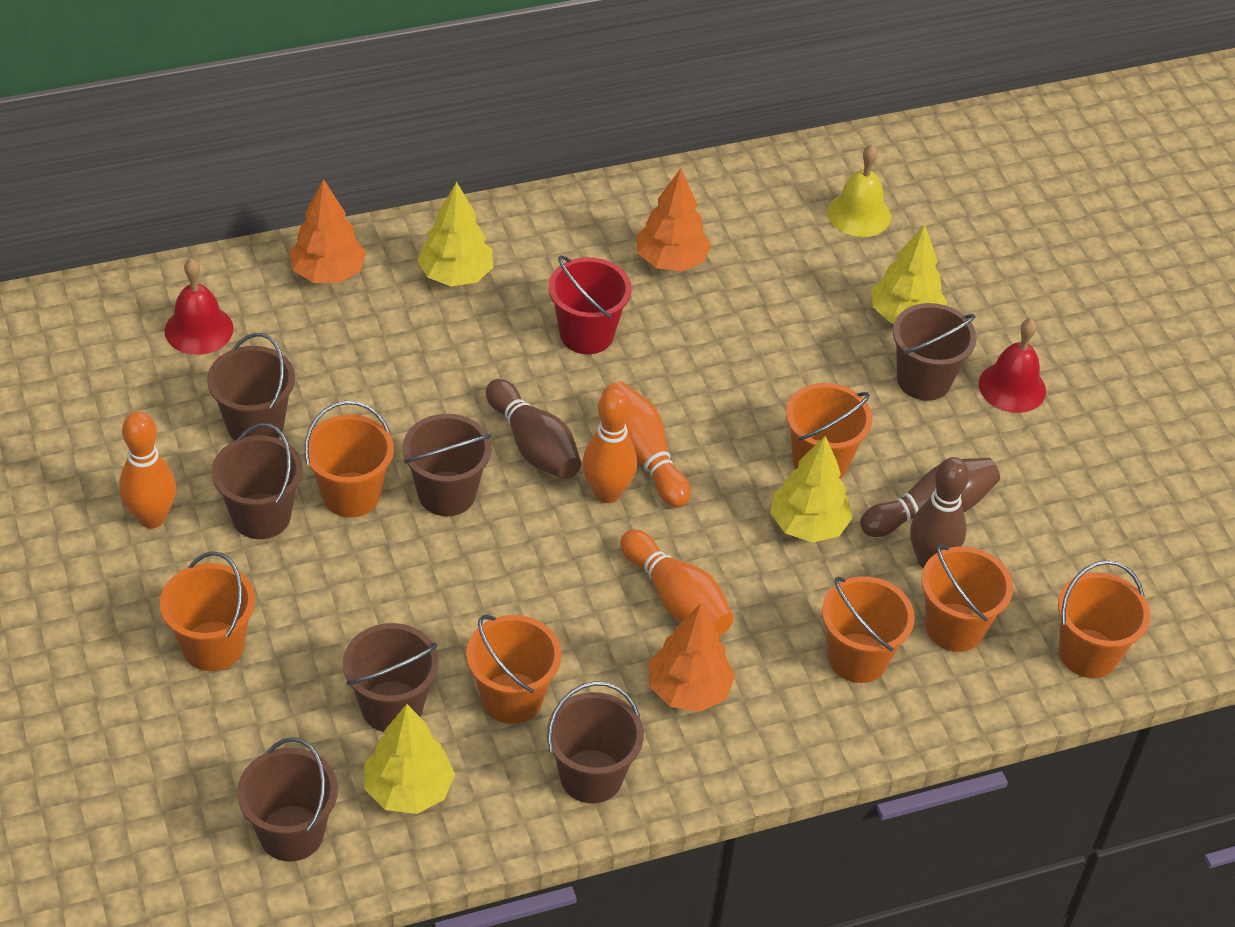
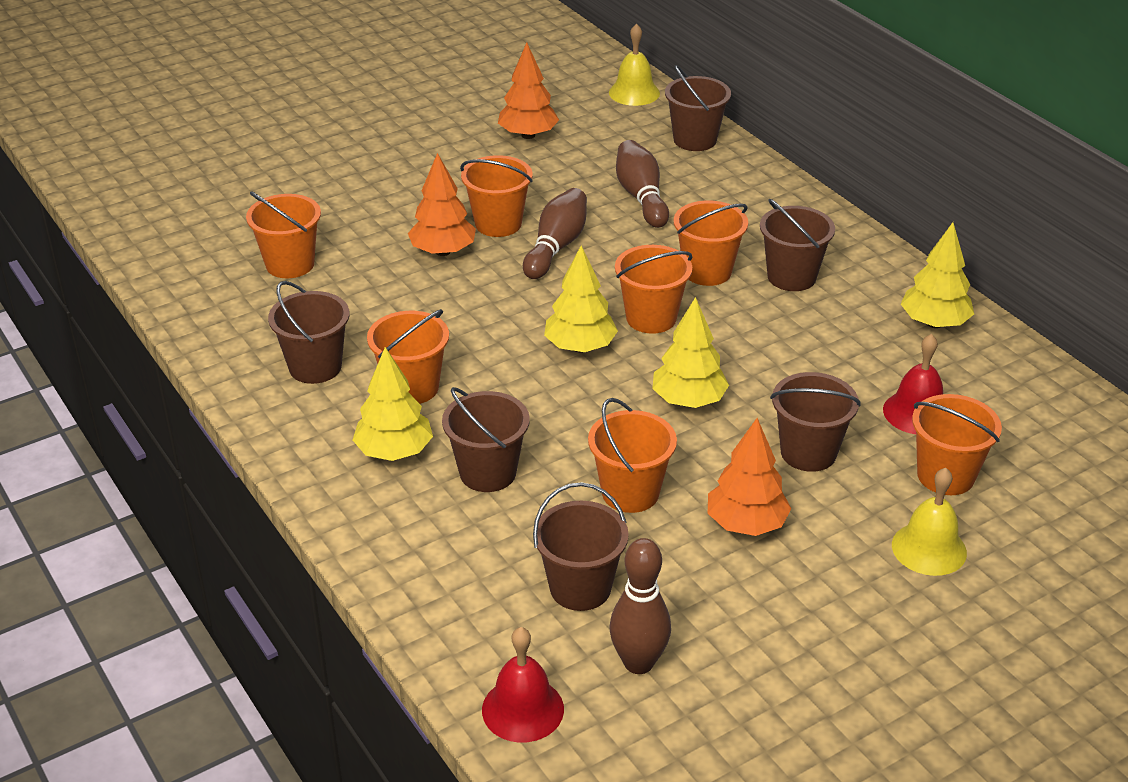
brown bucket: 7 -> 6
orange bowling pin: 4 -> 0
red bucket: 1 -> 0
yellow bell: 1 -> 2

